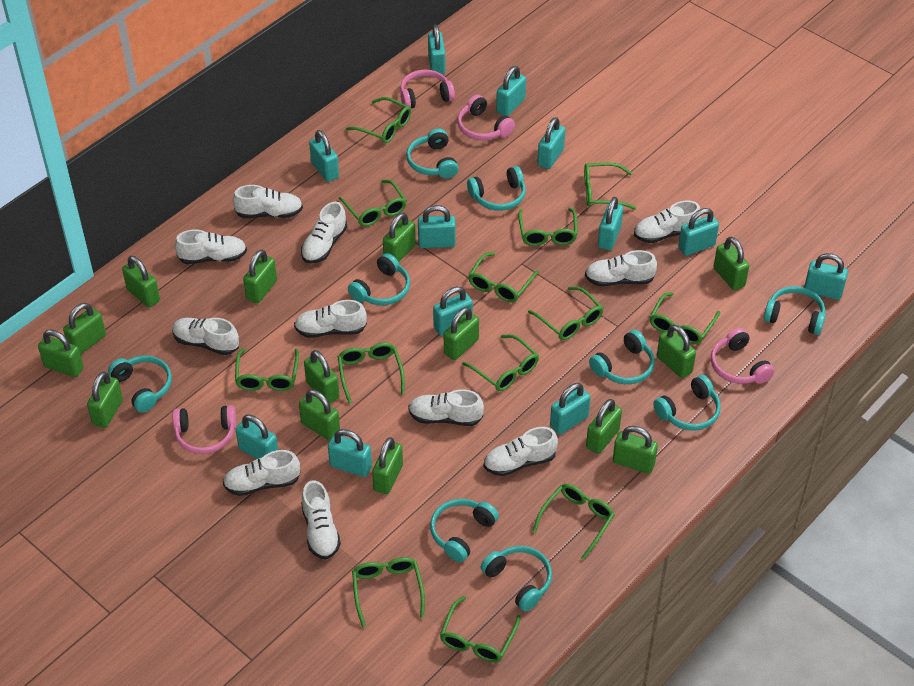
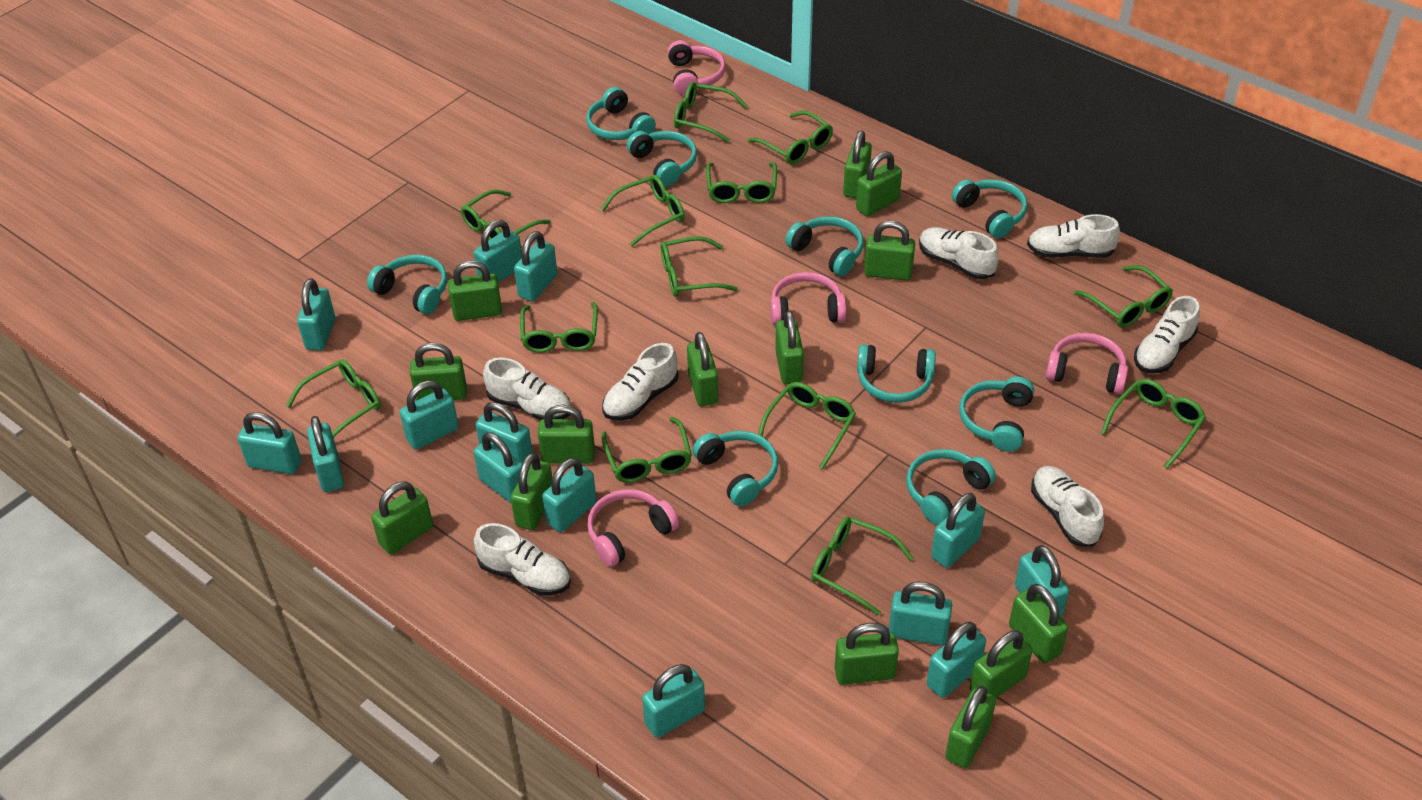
turquoise padlock: 12 -> 14
white shoe: 11 -> 7

